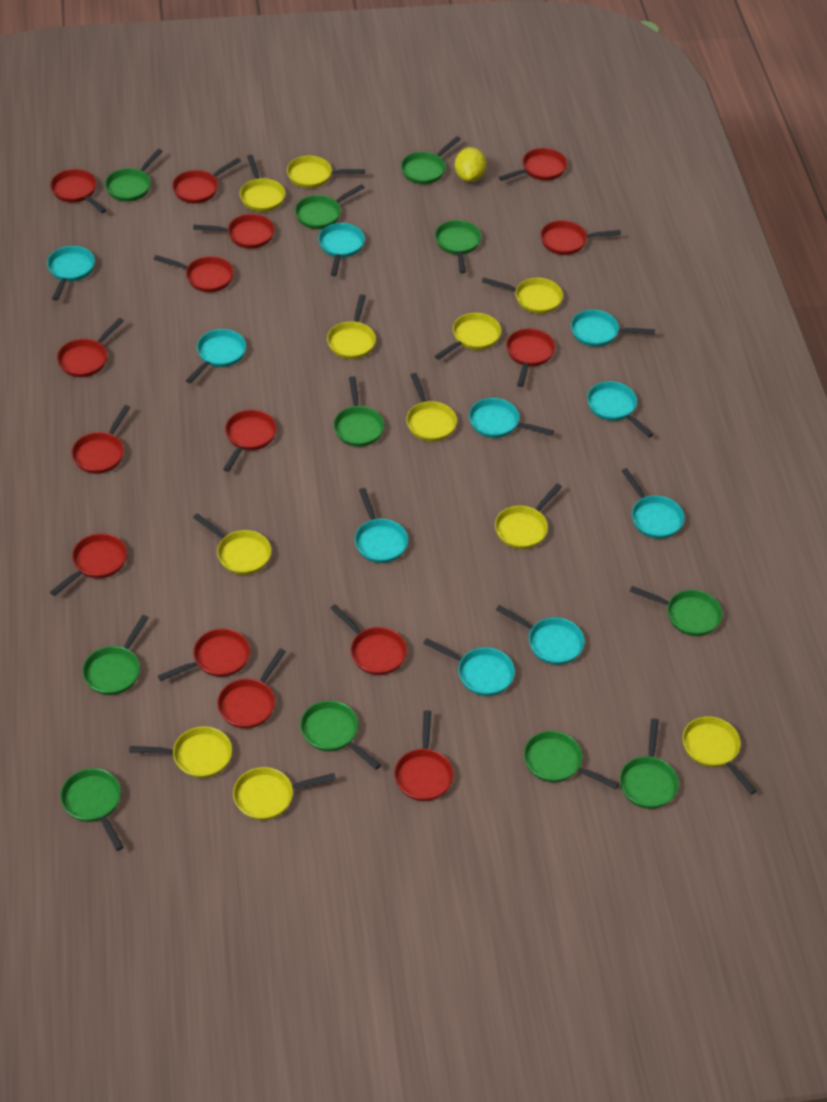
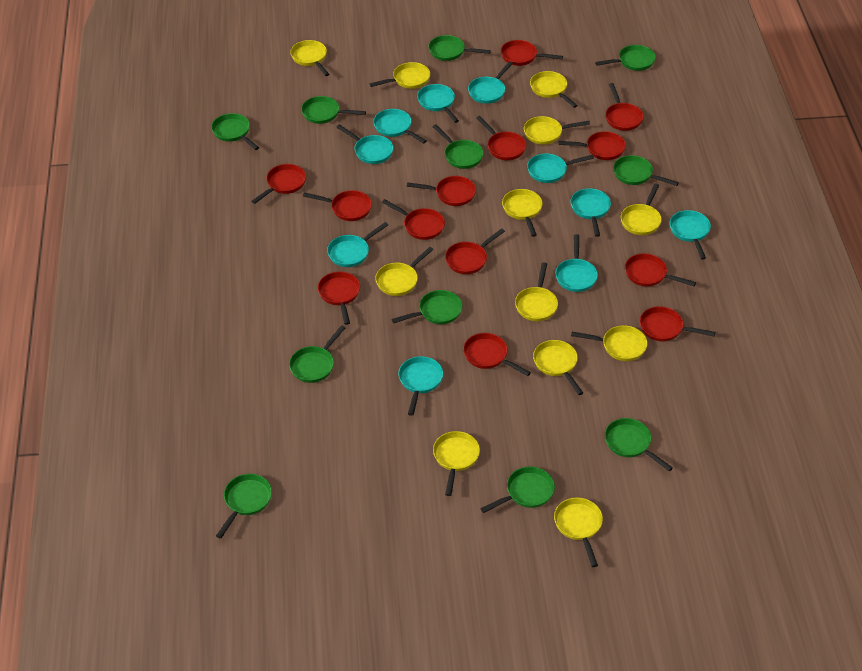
red pan: 15 -> 13
yellow lemon: 1 -> 0
yellow pan: 11 -> 12

